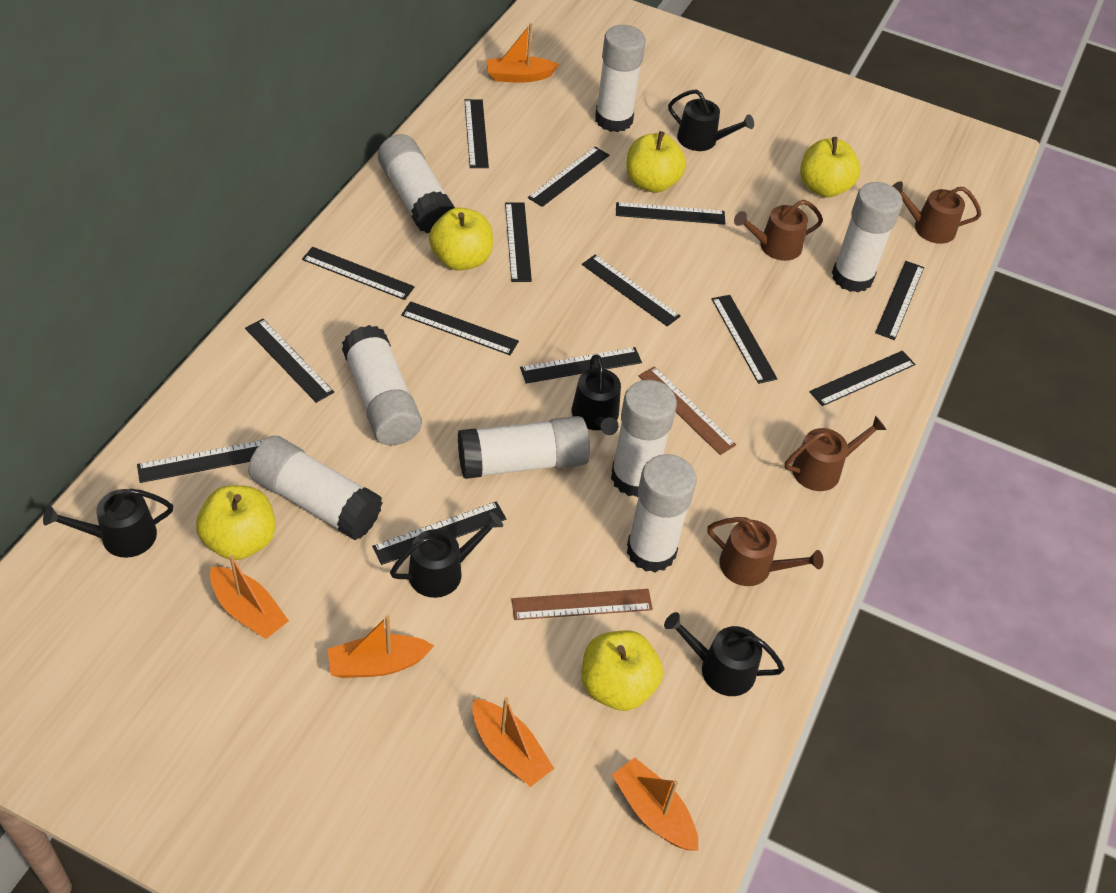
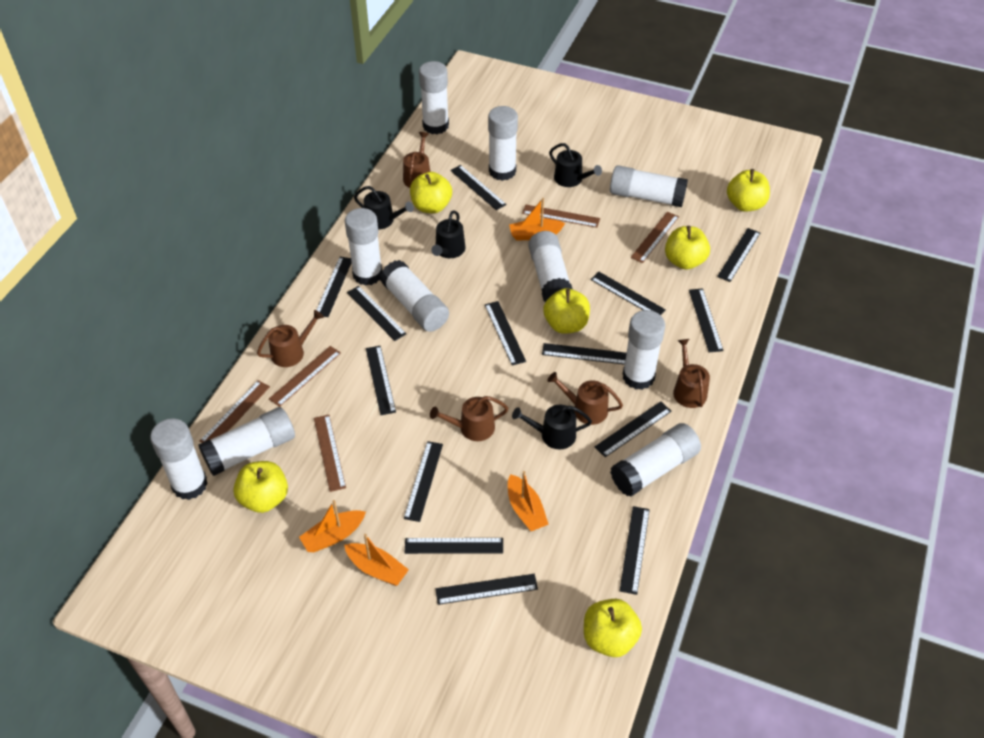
black watering can: 5 -> 4
brown ruler: 2 -> 5
brown watering can: 4 -> 5
orange boat: 5 -> 4
white glue stick: 8 -> 10
yellow apple: 5 -> 6

